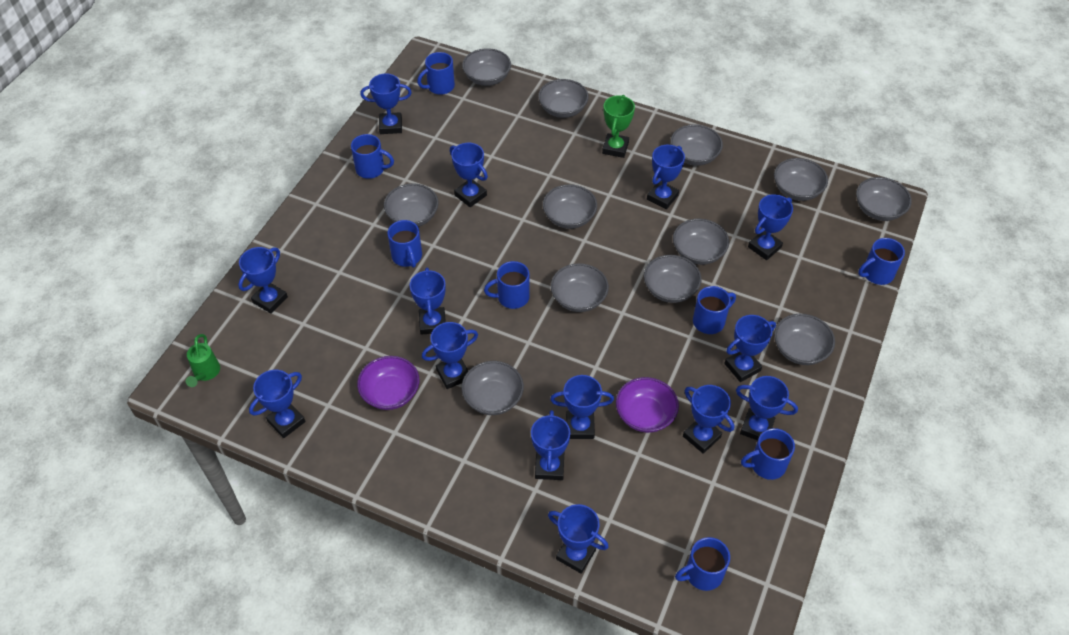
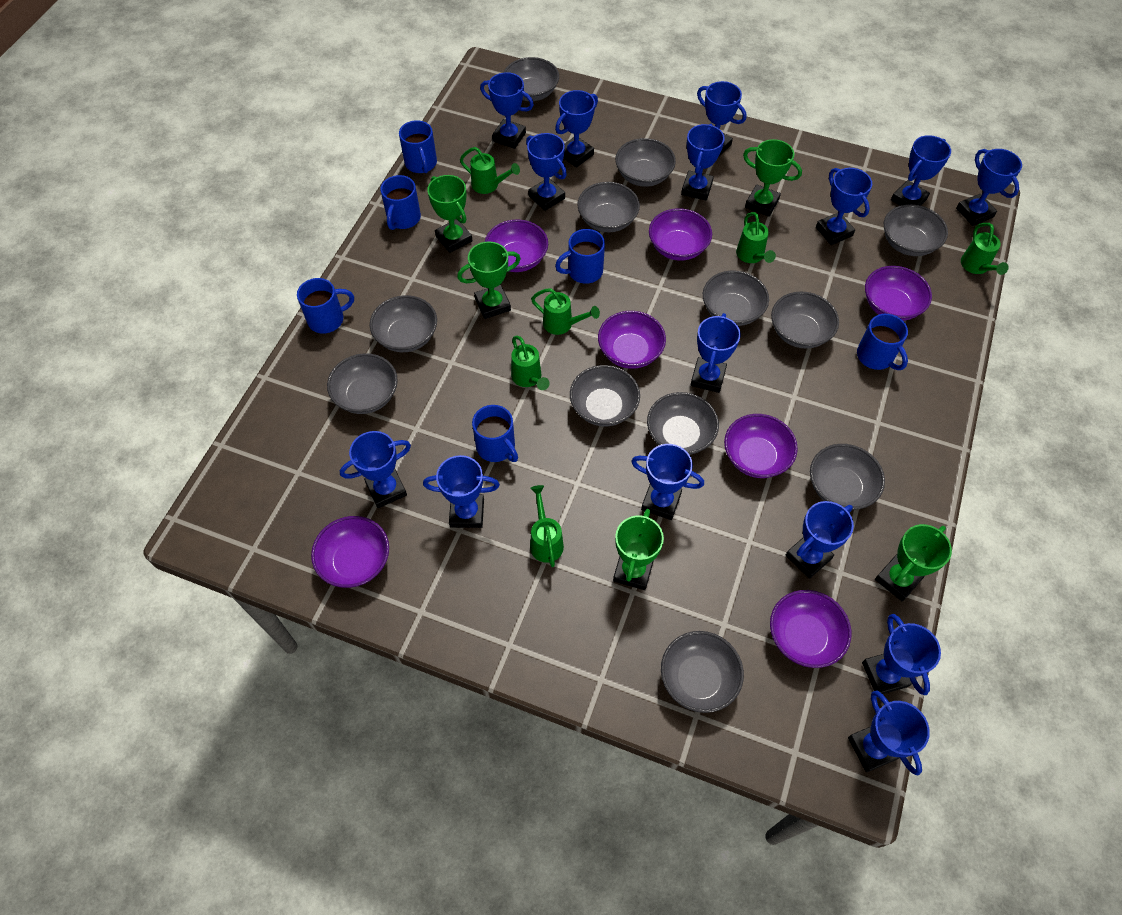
blue mug: 8 -> 6
blue trophy: 14 -> 15
green trophy: 1 -> 5
green watering can: 1 -> 6
purple bowl: 2 -> 7

